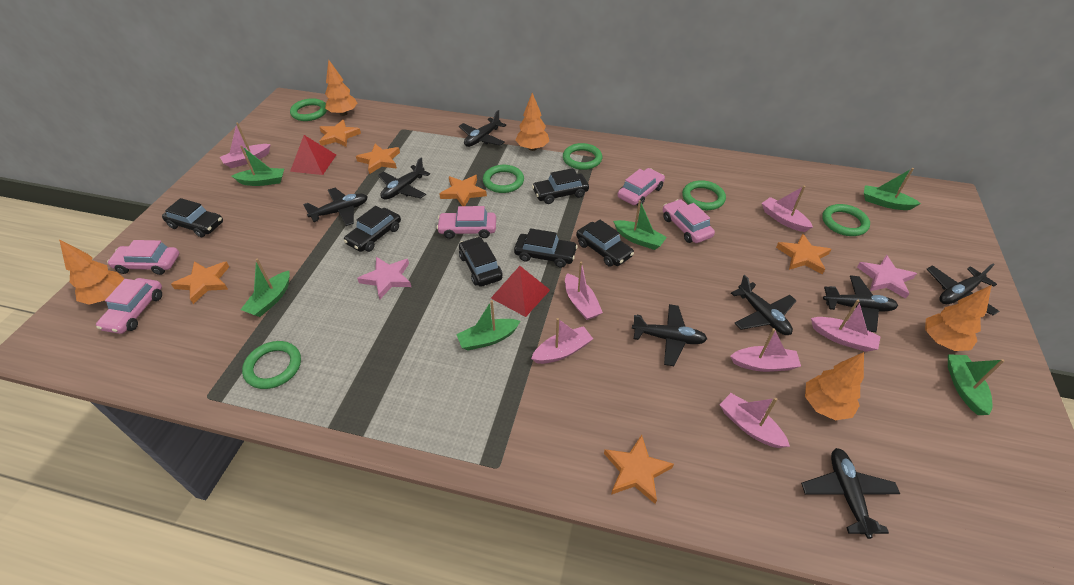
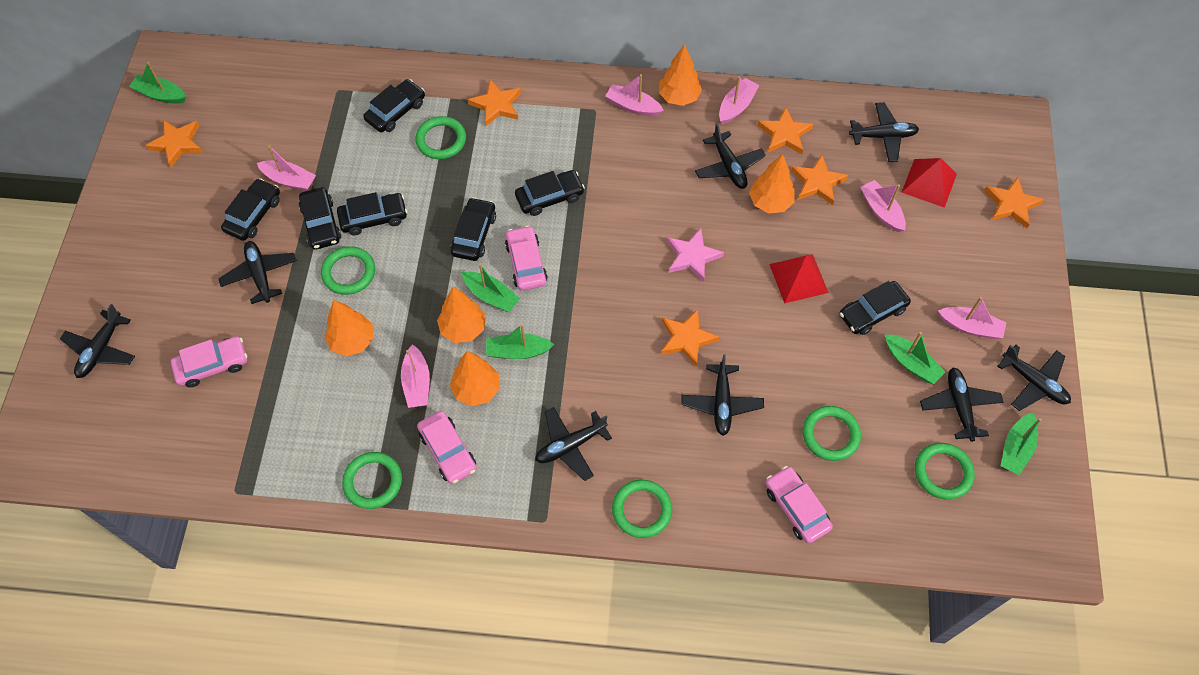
black car: 6 -> 7
green boat: 6 -> 5
pink boat: 7 -> 6
pink car: 5 -> 4
pink star: 2 -> 1

